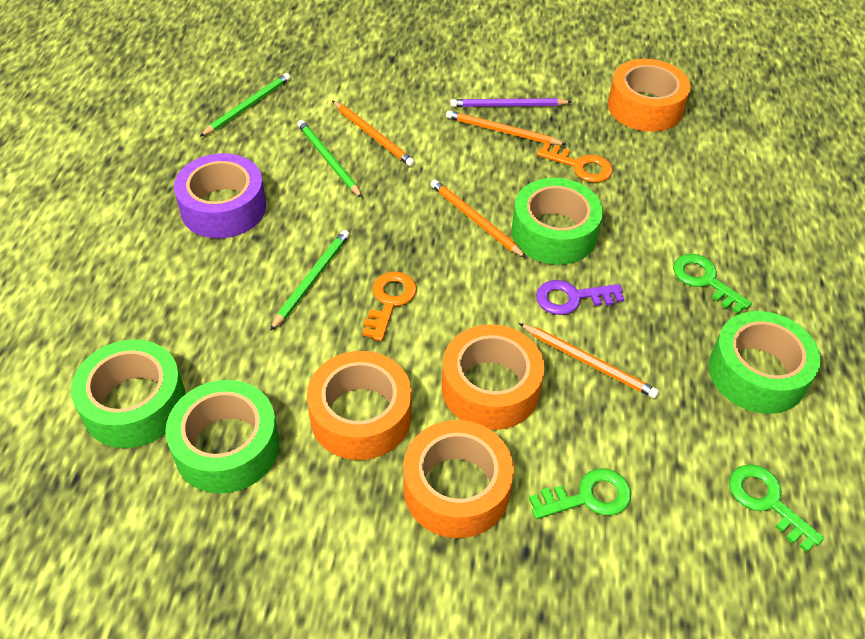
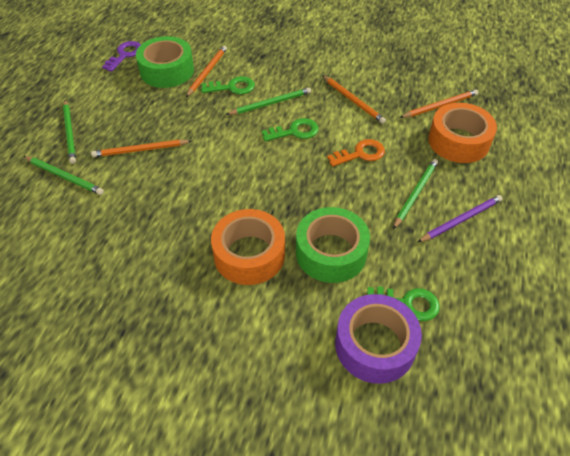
green pencil: 3 -> 4
green tape: 4 -> 2
orange key: 2 -> 1
orange tape: 4 -> 2

